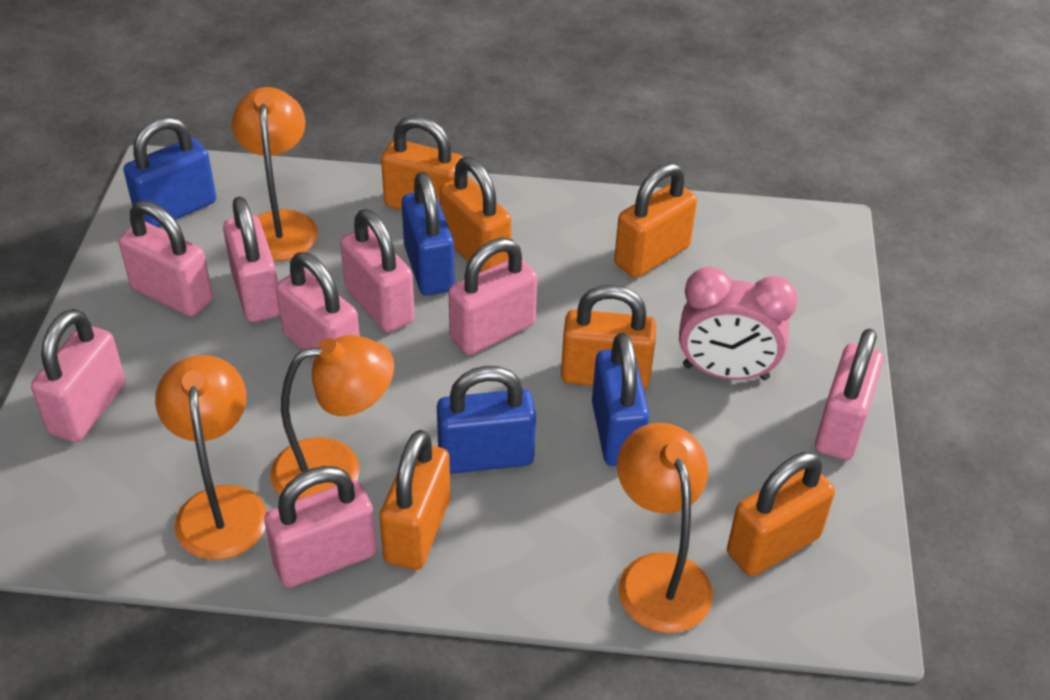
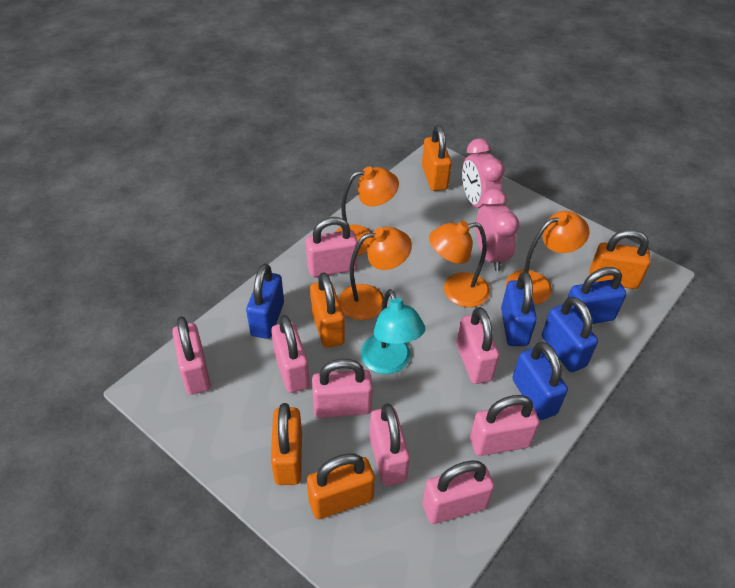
blue padlock: 4 -> 5
orange padlock: 6 -> 5
pink clock: 1 -> 2
turquoise lamp: 0 -> 1

